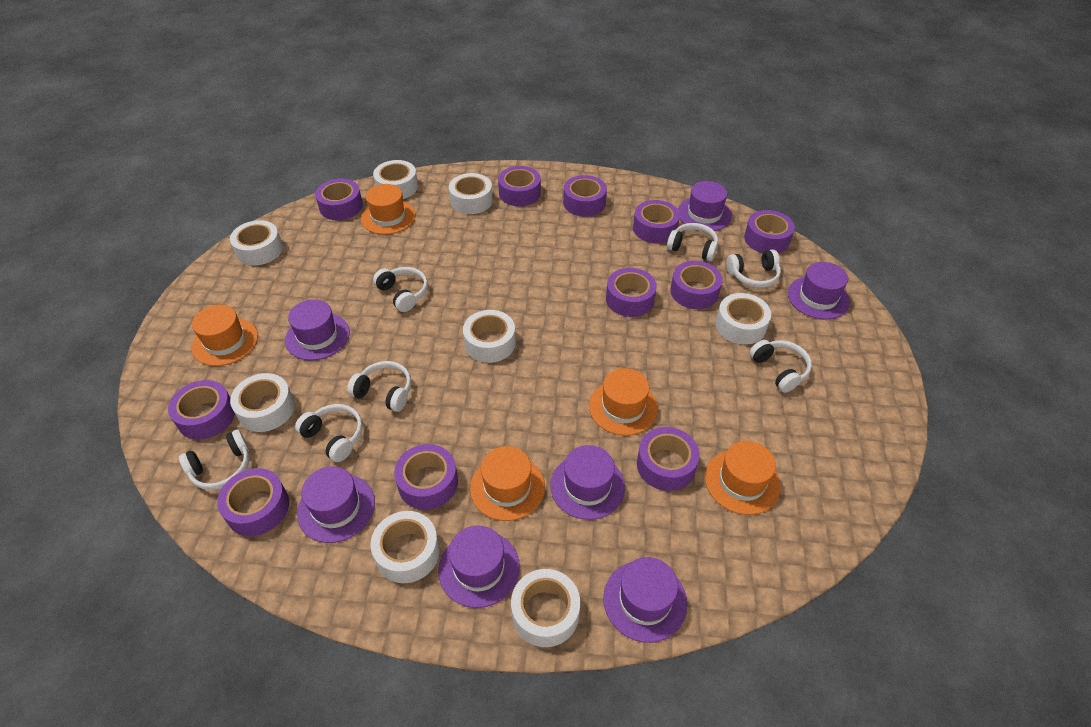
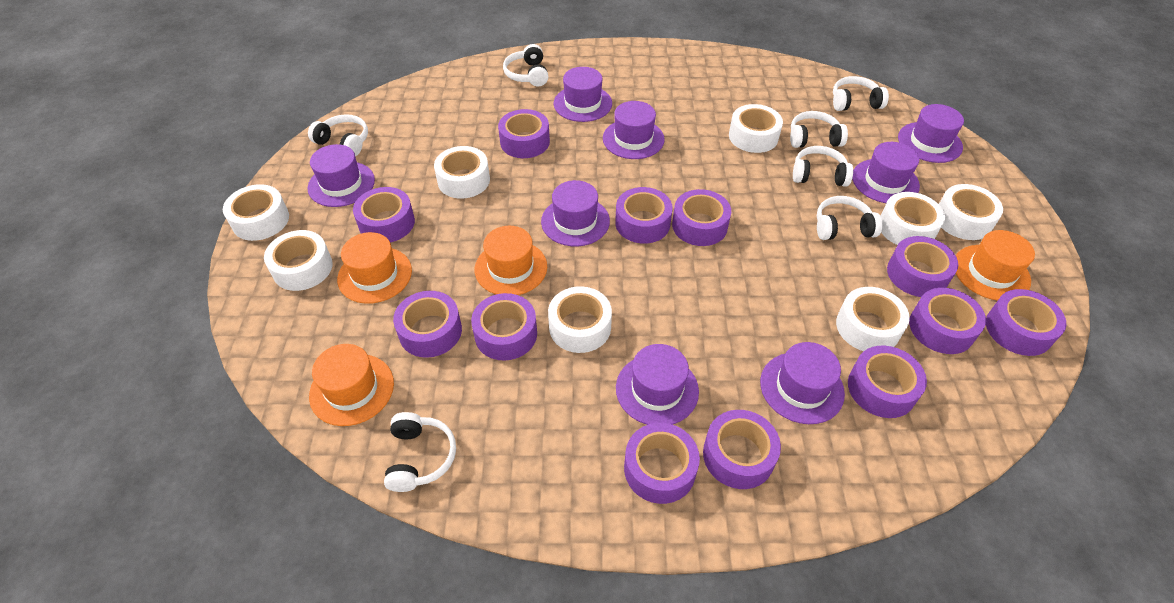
orange hat: 5 -> 4
purple hat: 7 -> 8
purple tape: 11 -> 12

